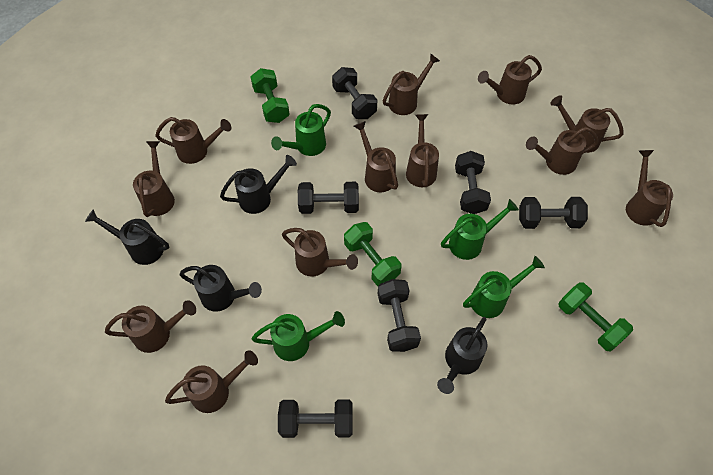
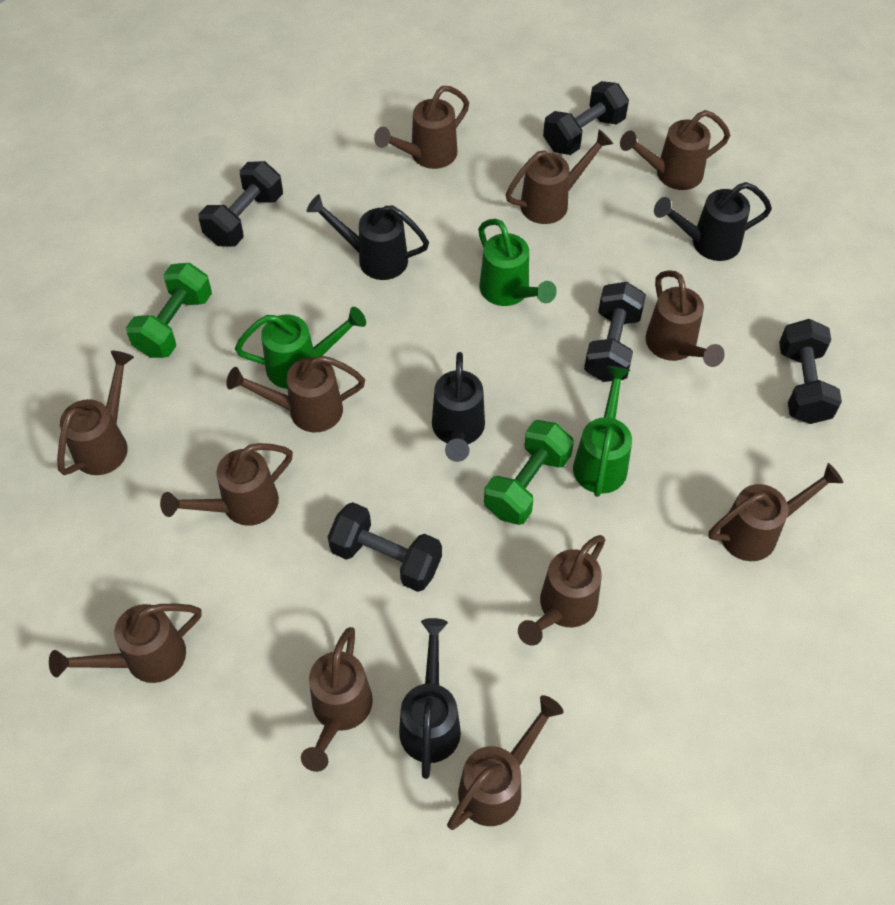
black dumbbell: 6 -> 5
green dumbbell: 3 -> 2
green watering can: 4 -> 3

